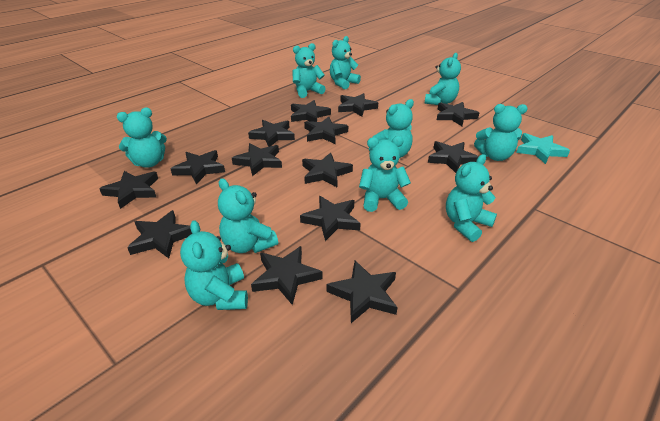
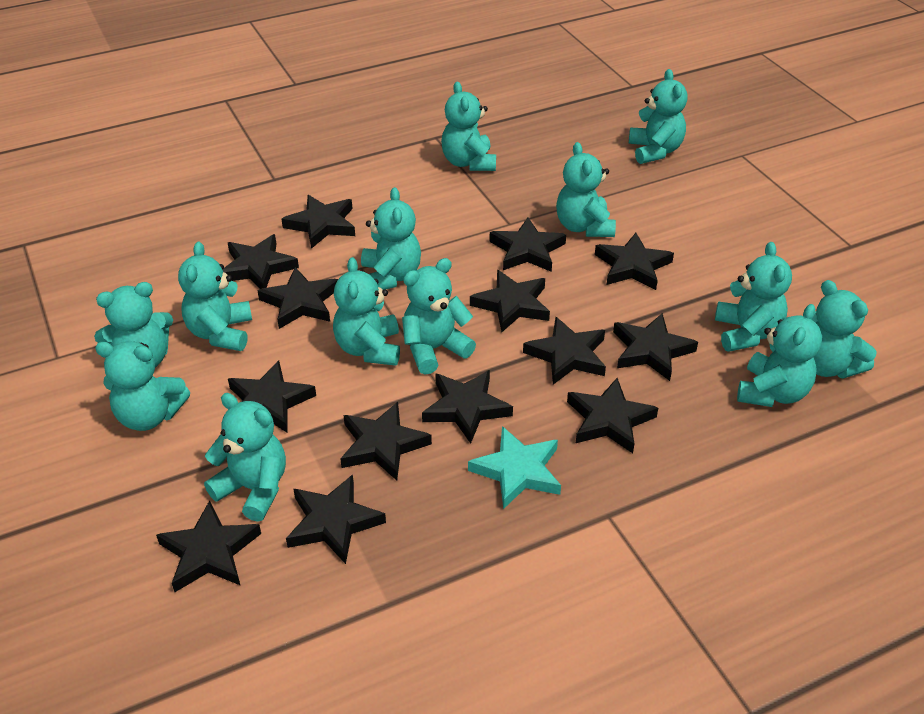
turquoise teddy bear: 10 -> 13

